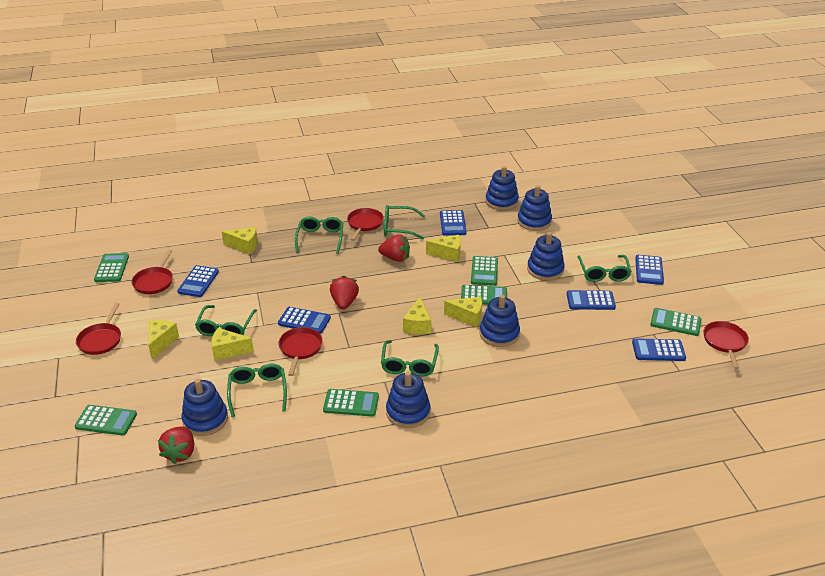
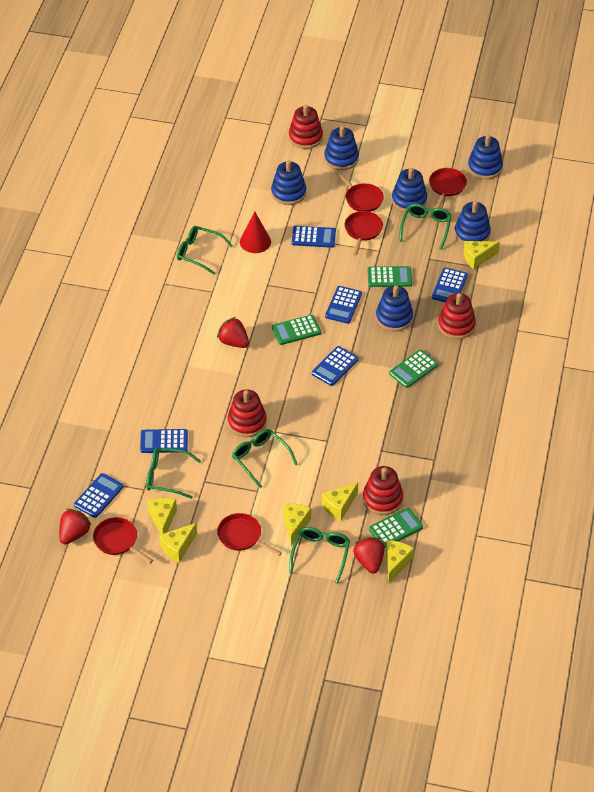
green calculator: 6 -> 4
green glasses: 6 -> 5
red cone: 0 -> 1
red stacking toy: 0 -> 4

